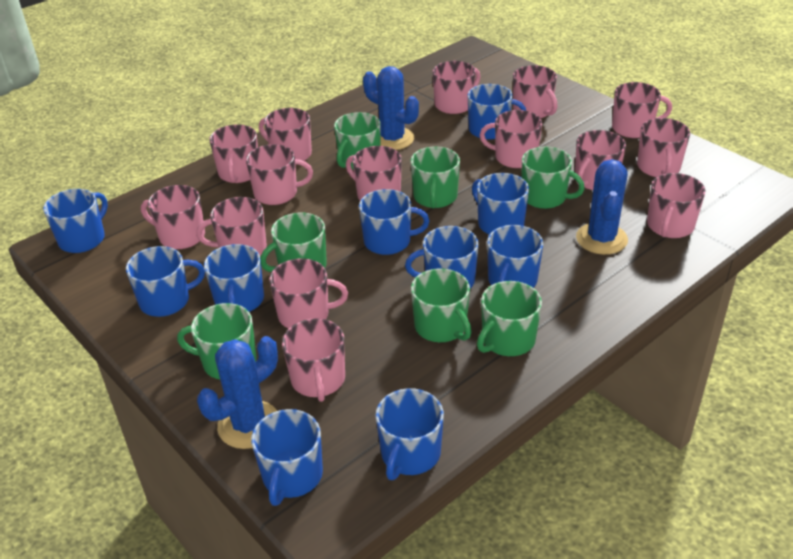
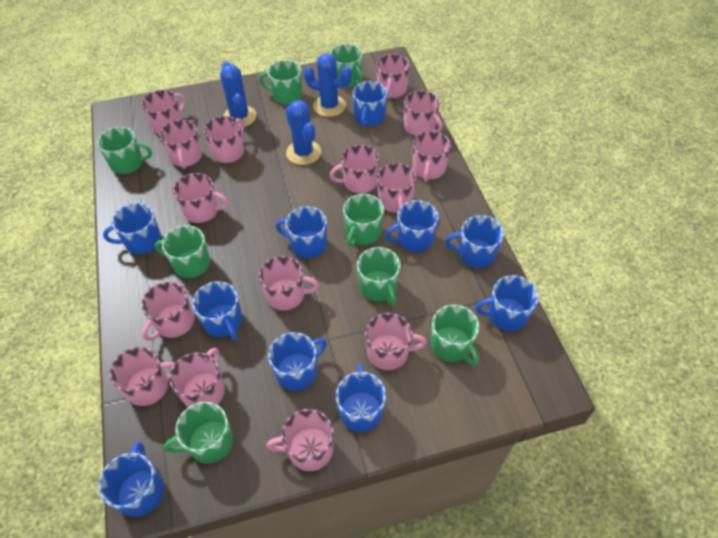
green mug: 7 -> 8

